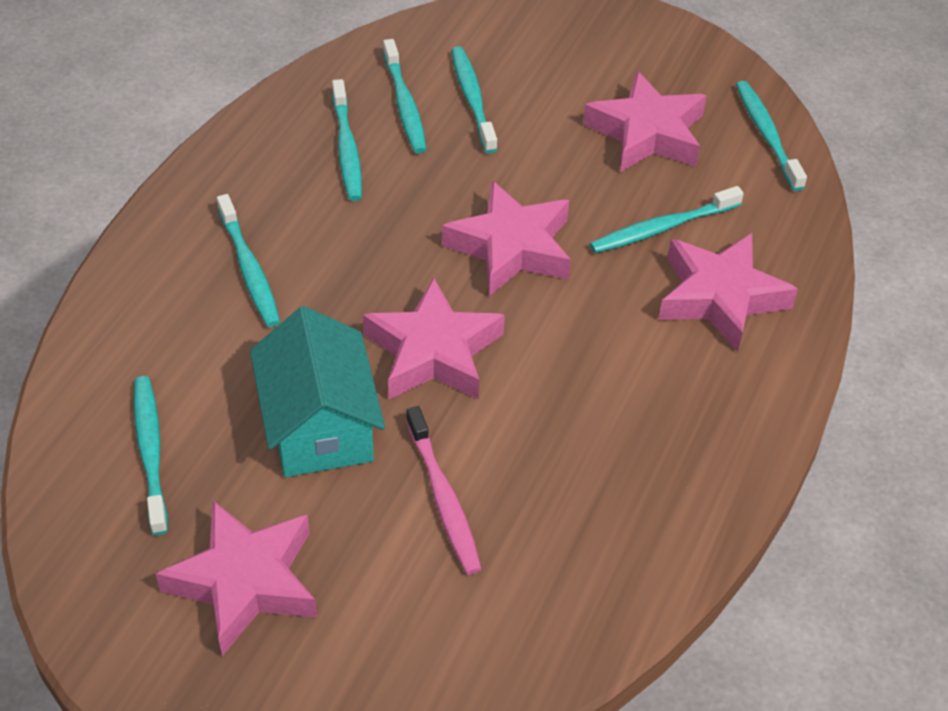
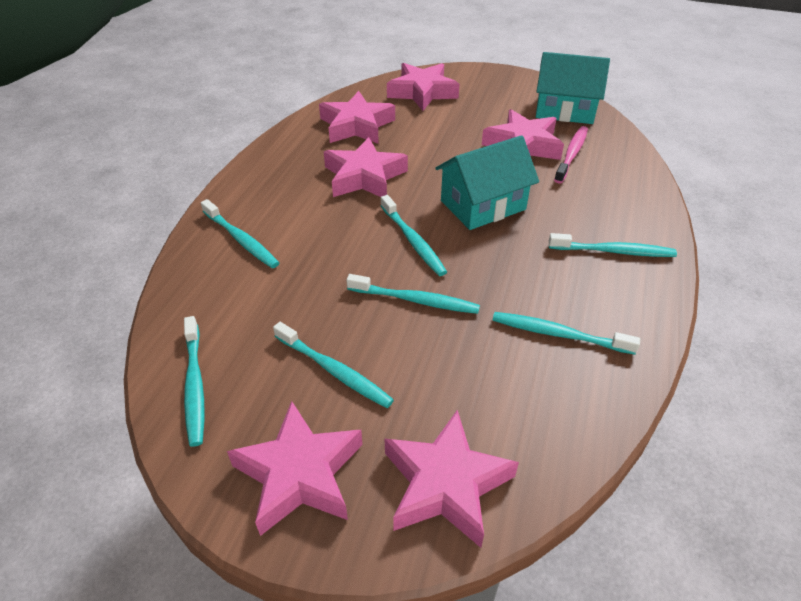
pink star: 5 -> 6
turquoise house: 1 -> 2

